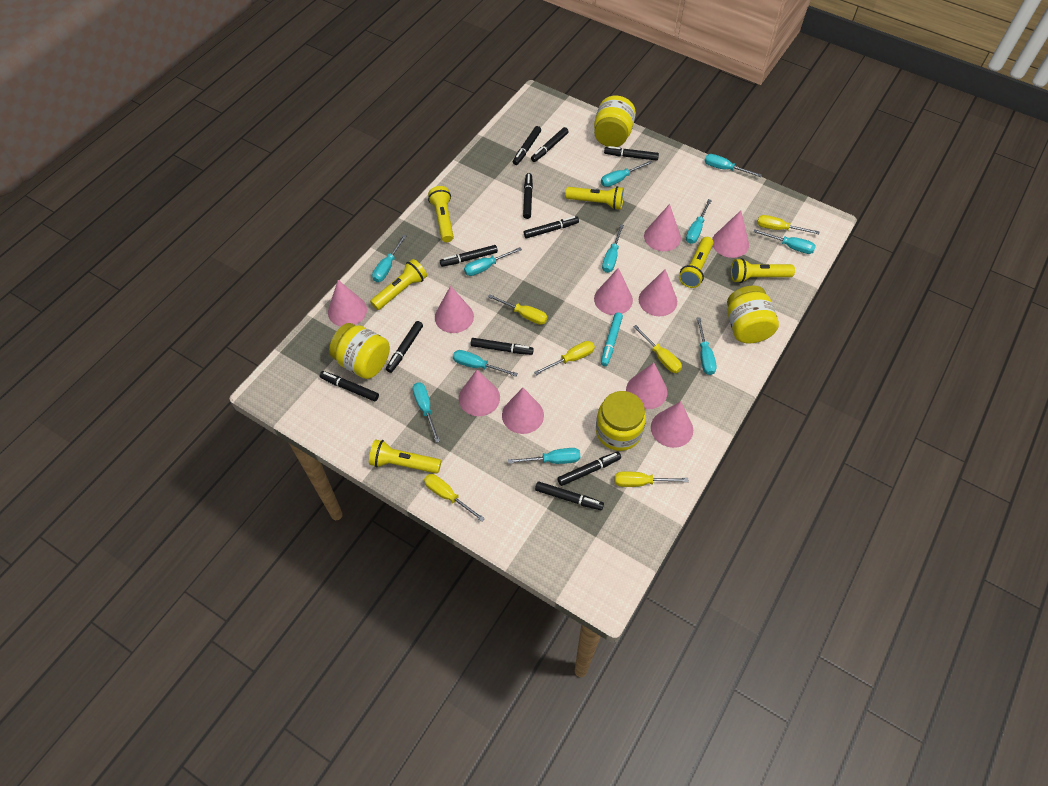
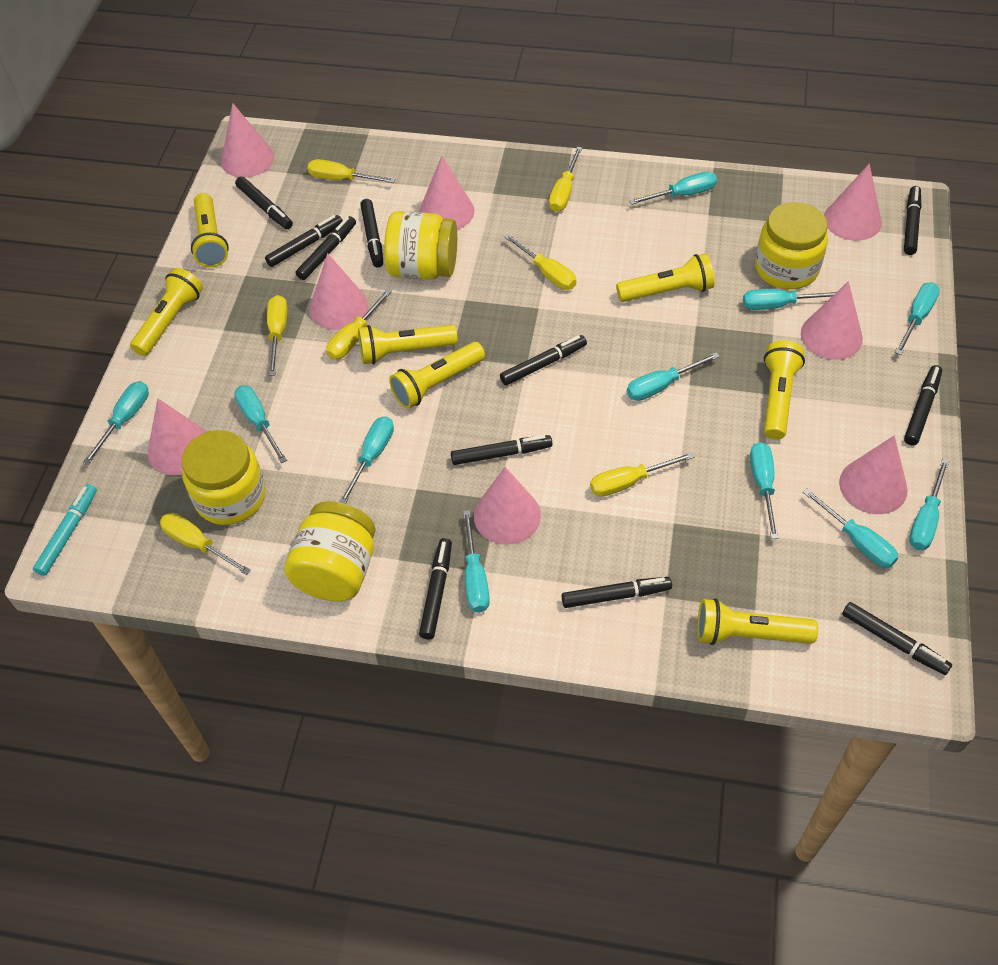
pink cone: 10 -> 8
yellow flashlight: 6 -> 7
yellow screwdriver: 6 -> 7

